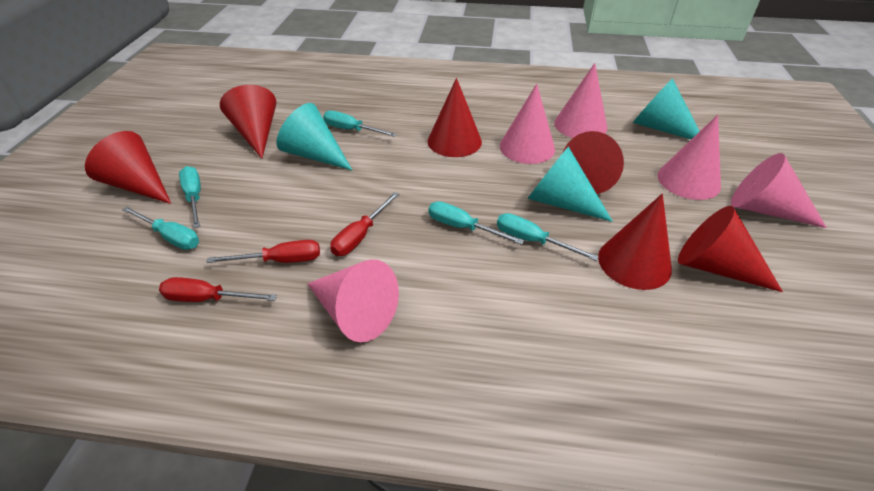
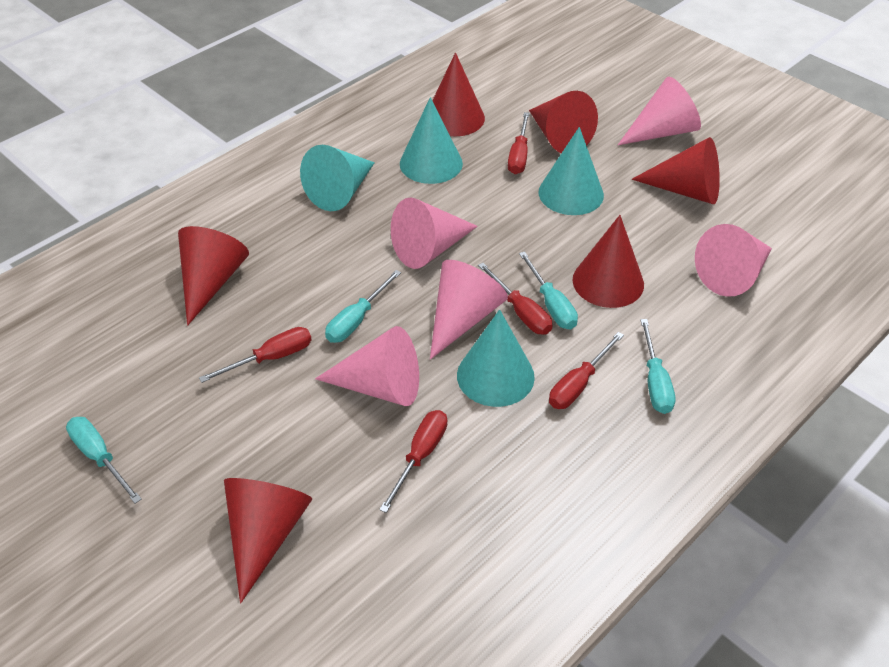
red screwdriver: 3 -> 5
turquoise cone: 3 -> 4
turquoise screwdriver: 5 -> 4

